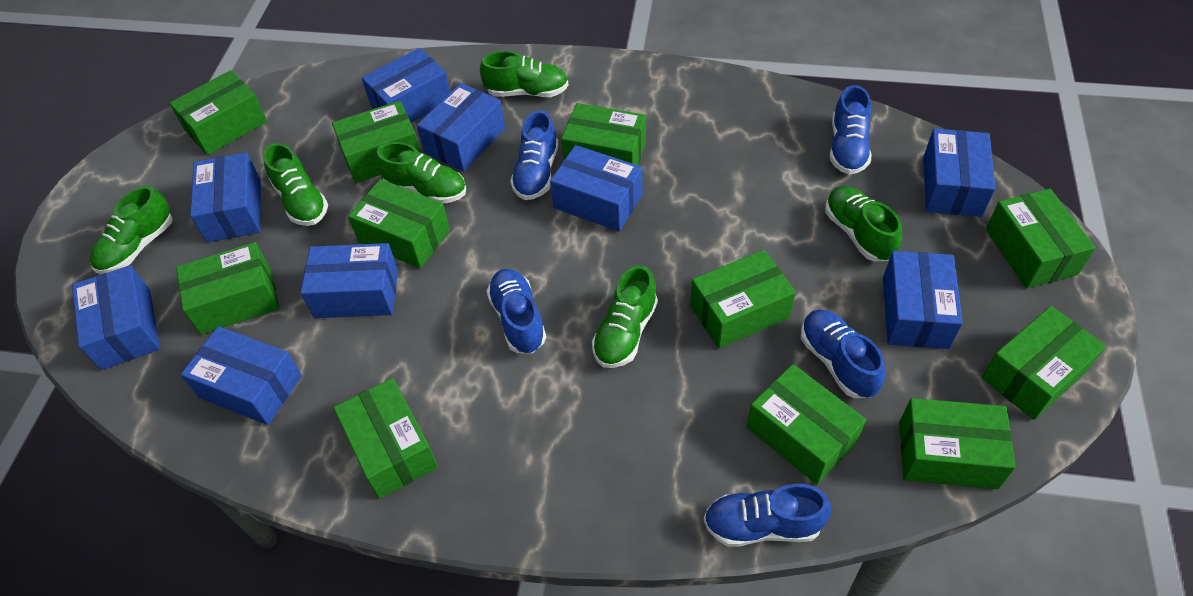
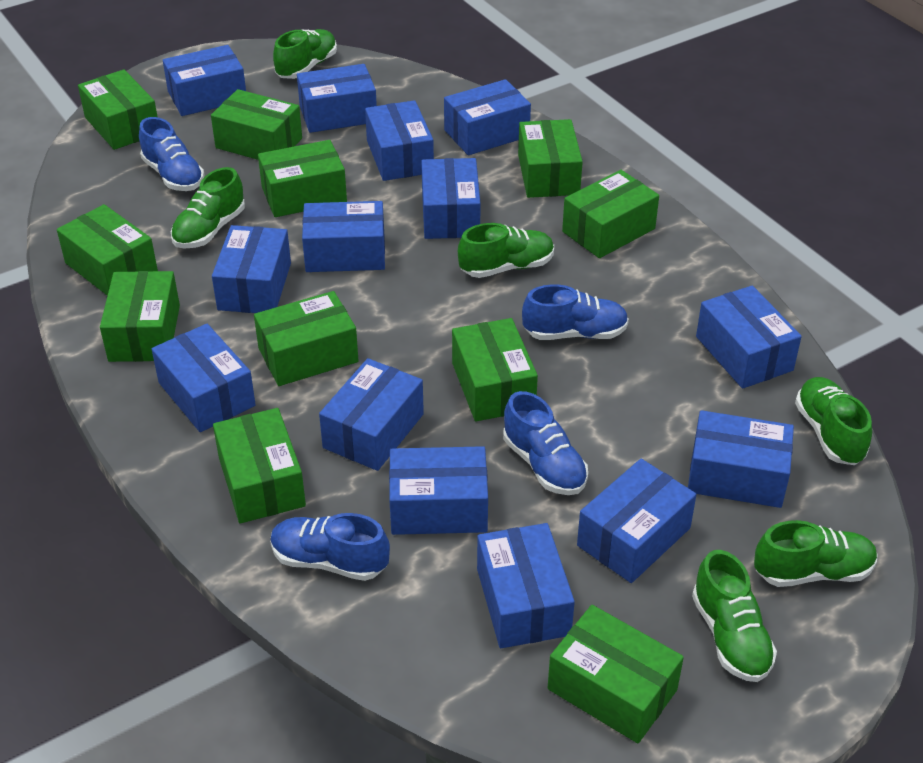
blue box: 9 -> 14
blue shoe: 5 -> 4

